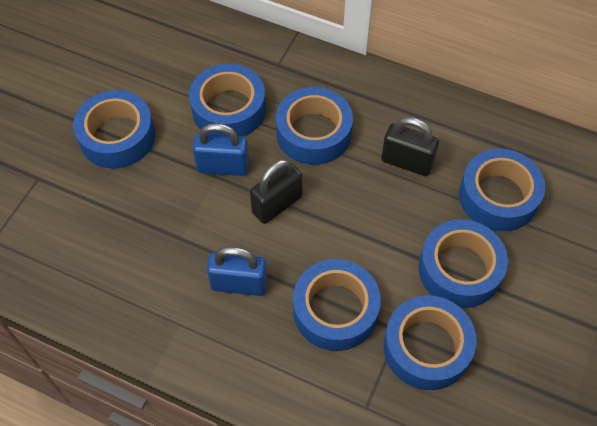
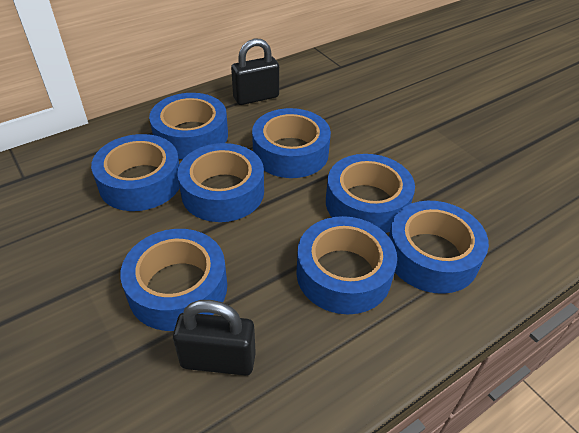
blue padlock: 2 -> 0
blue tape: 7 -> 8

